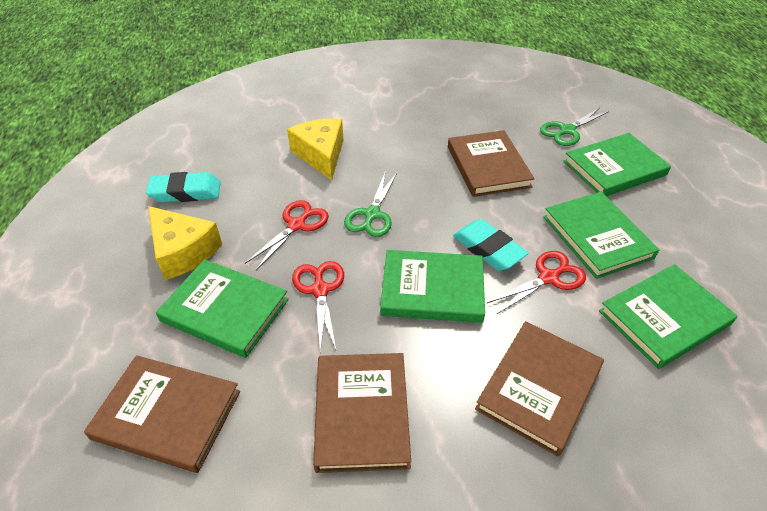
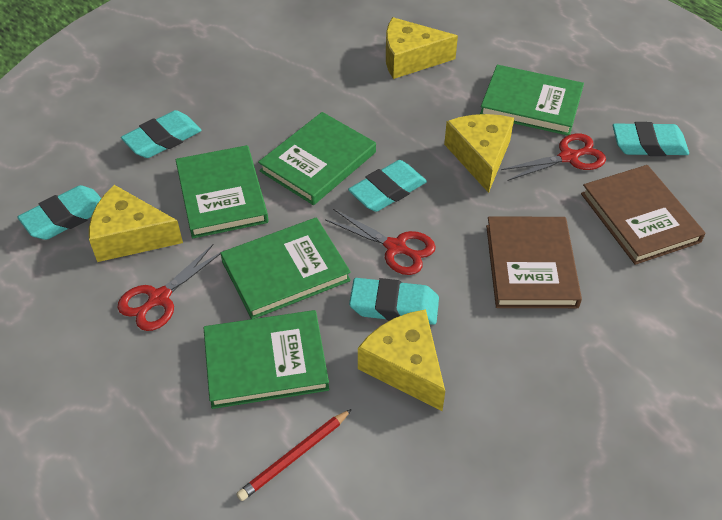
brown book: 4 -> 2
green scissors: 2 -> 0
red pencil: 0 -> 1
turquoise eraser: 2 -> 5
yellow cheese: 2 -> 4

